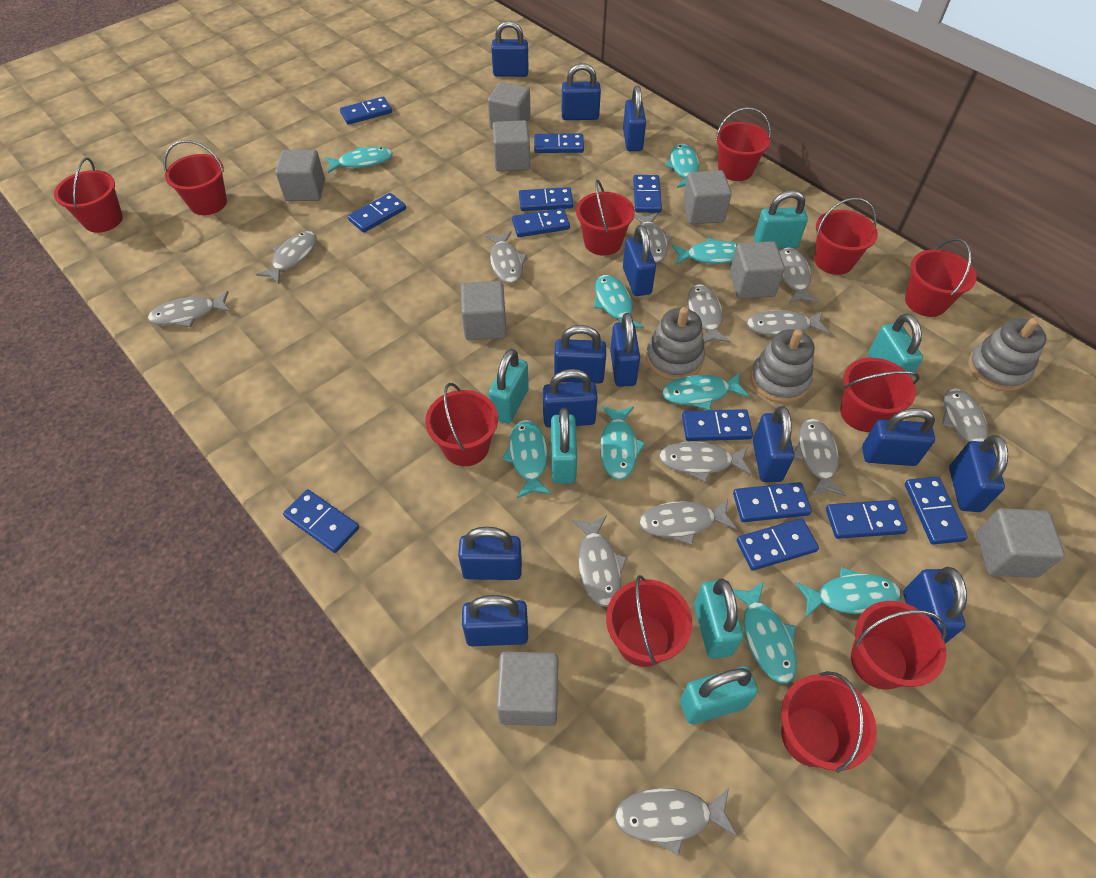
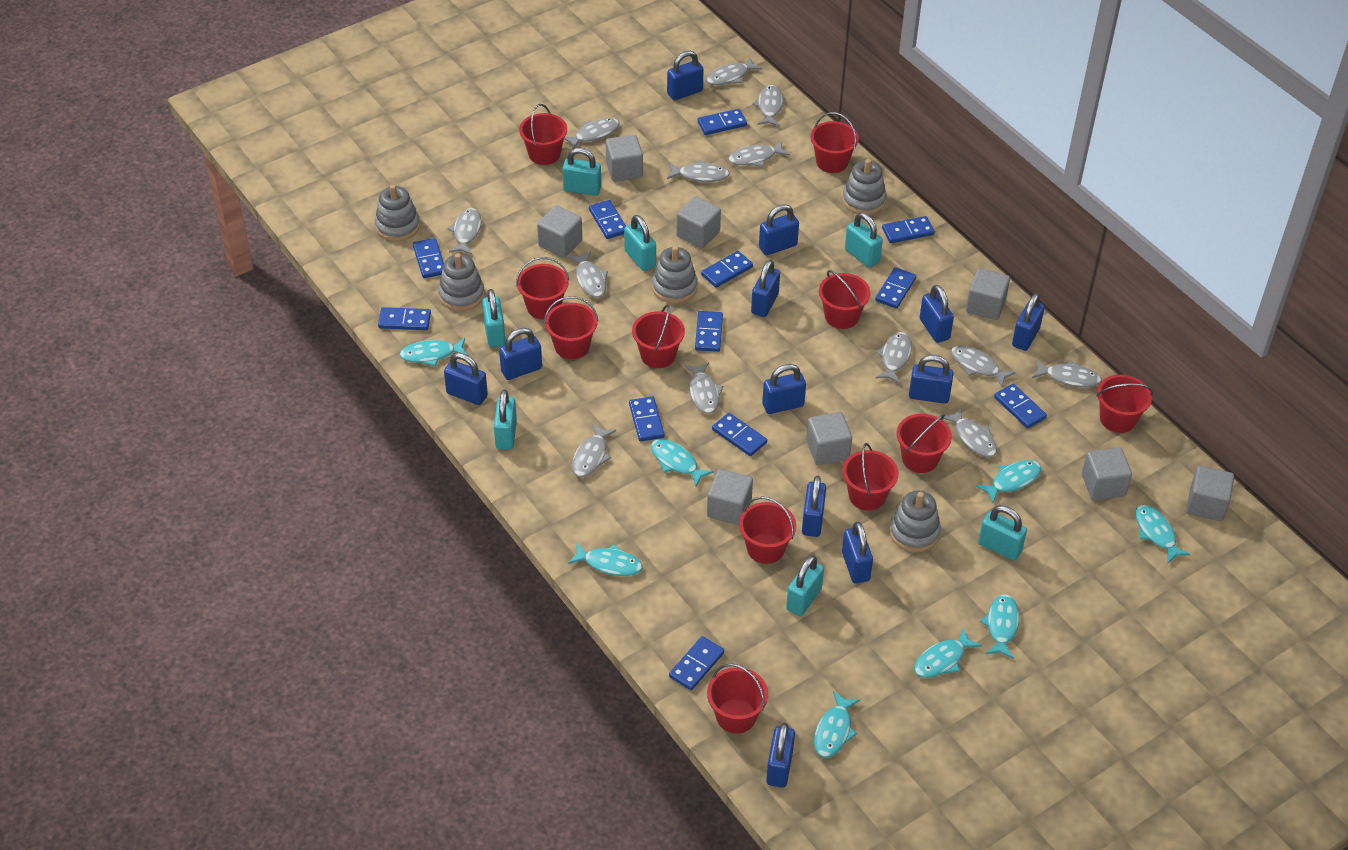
blue padlock: 13 -> 12
grey stacking toy: 3 -> 5
turquoise fish: 9 -> 8
turquoise padlock: 6 -> 7

